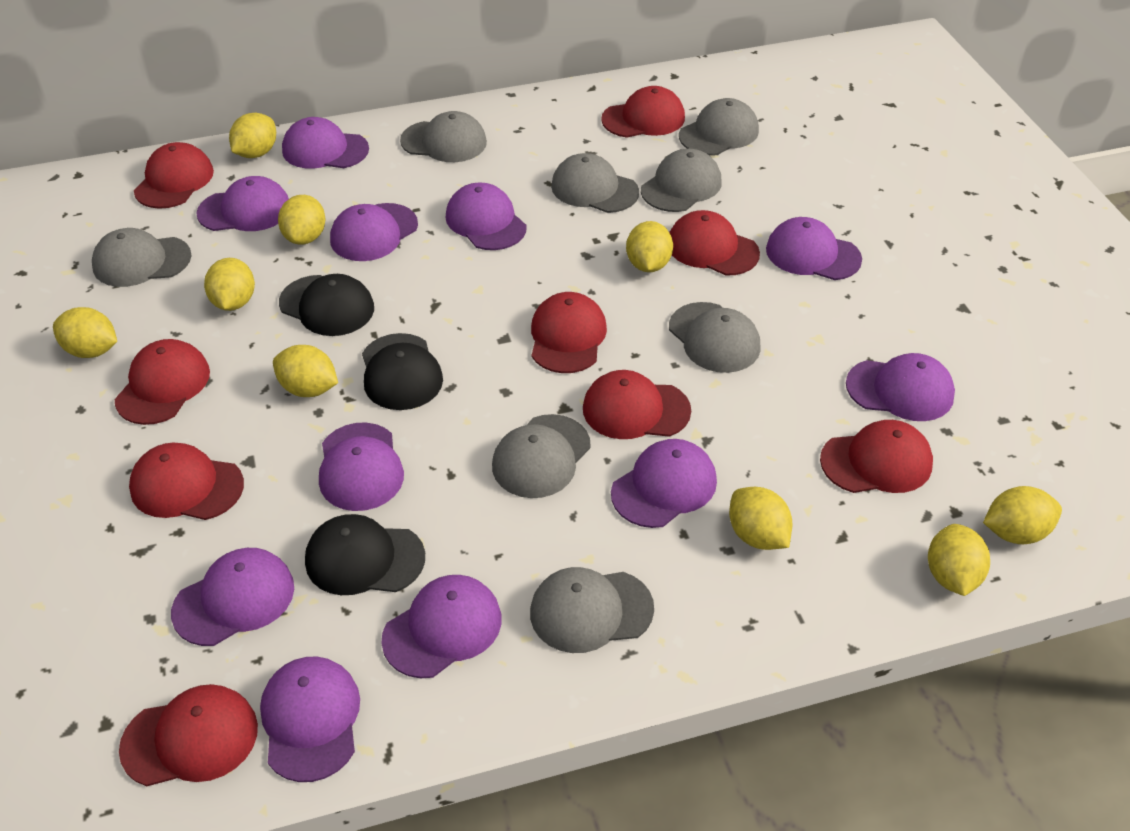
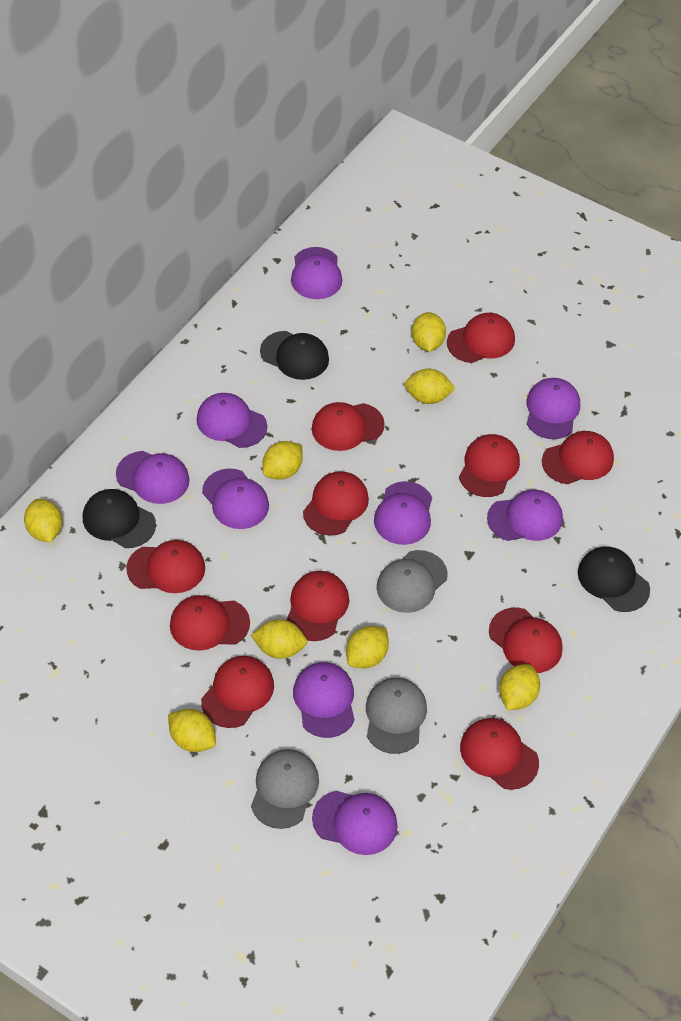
grey cap: 8 -> 3
purple cap: 11 -> 9
red cap: 9 -> 11
yellow lemon: 9 -> 8

